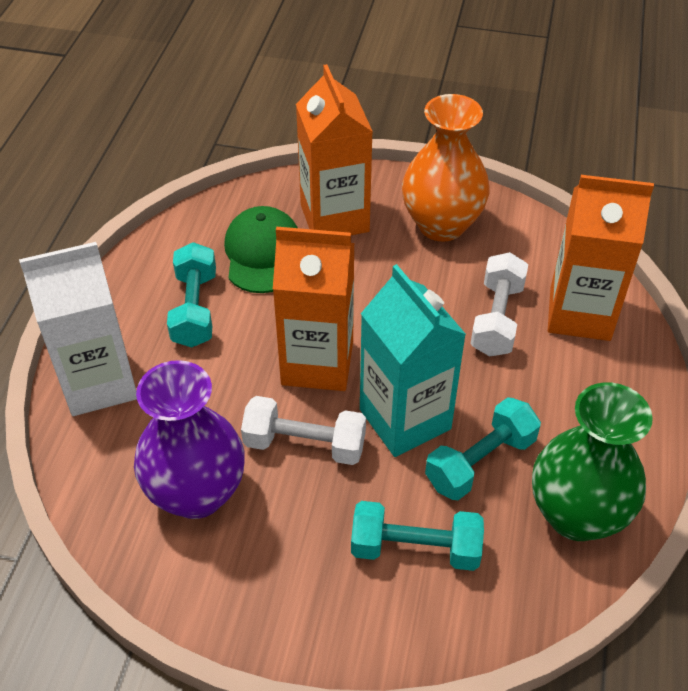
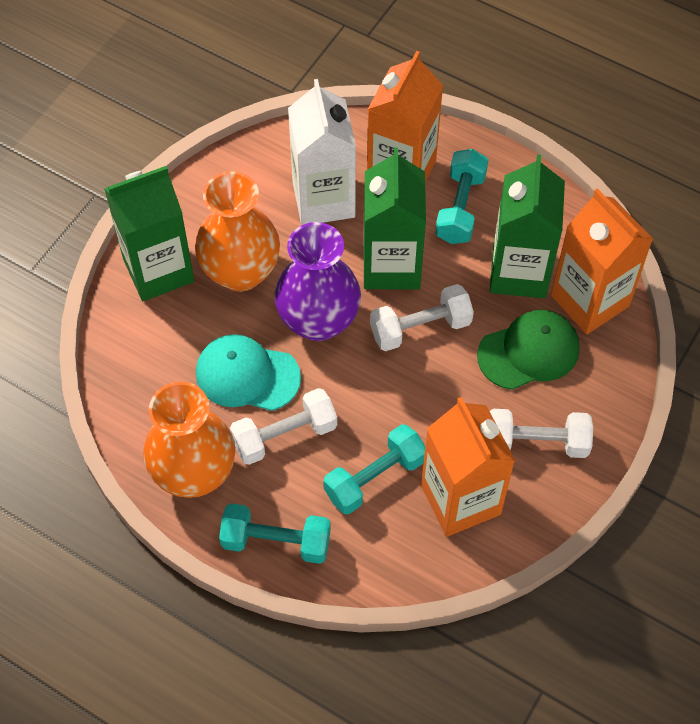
green carton: 0 -> 3
green vase: 1 -> 0
orange vase: 1 -> 2
turquoise cap: 0 -> 1
turquoise carton: 1 -> 0
white dumbbell: 2 -> 3

